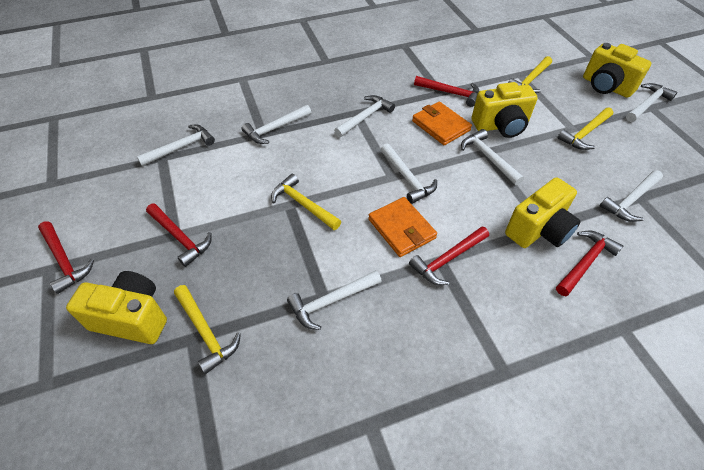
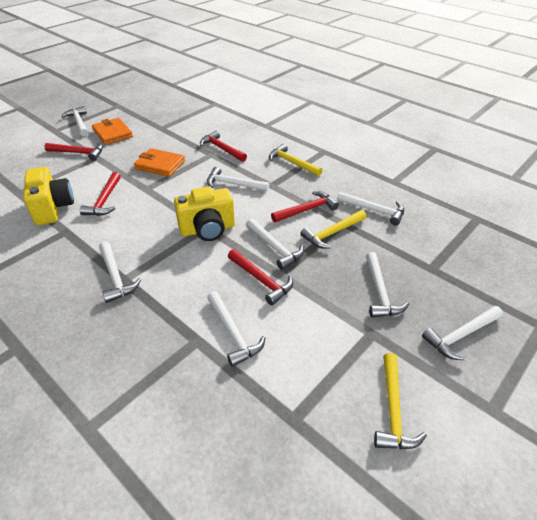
yellow camera: 4 -> 2
yellow hammer: 4 -> 3

